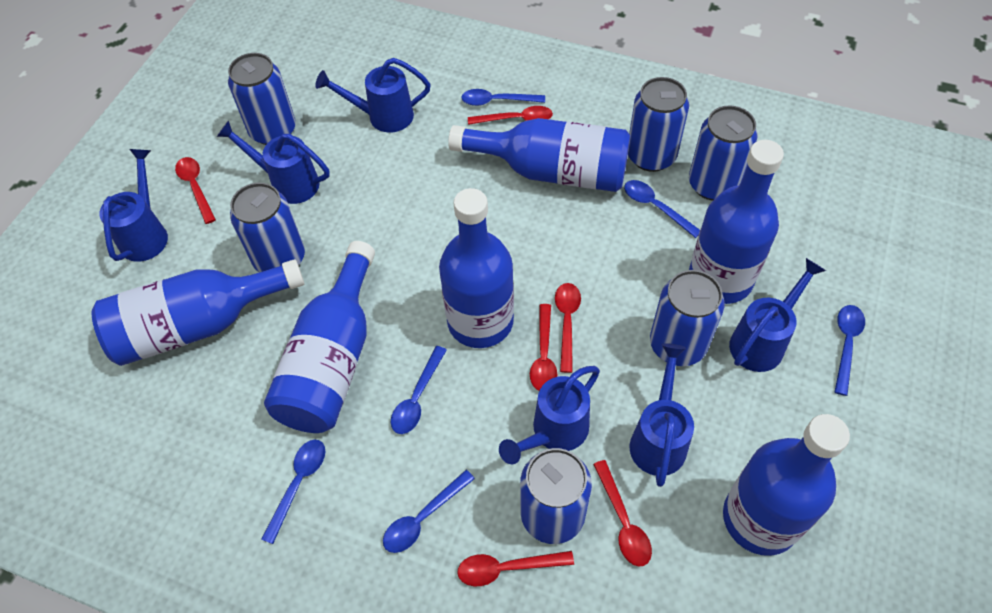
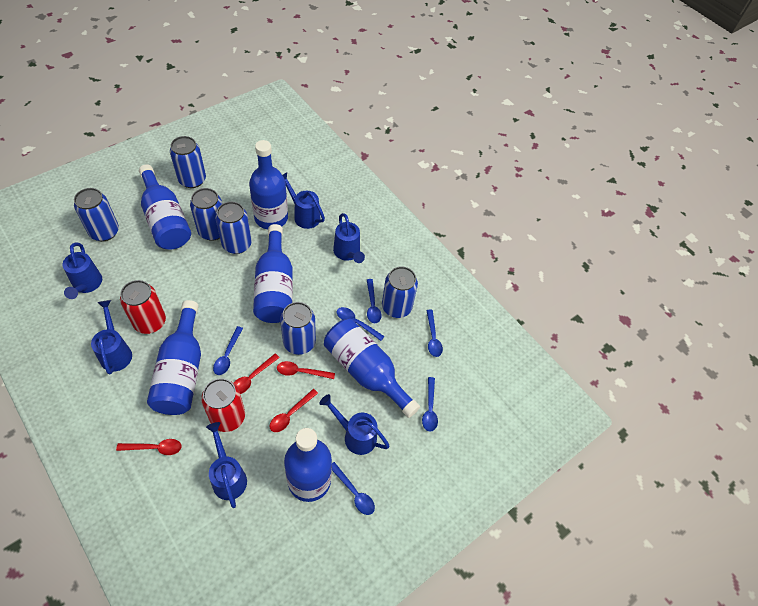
red can: 0 -> 2
red spoon: 6 -> 4

